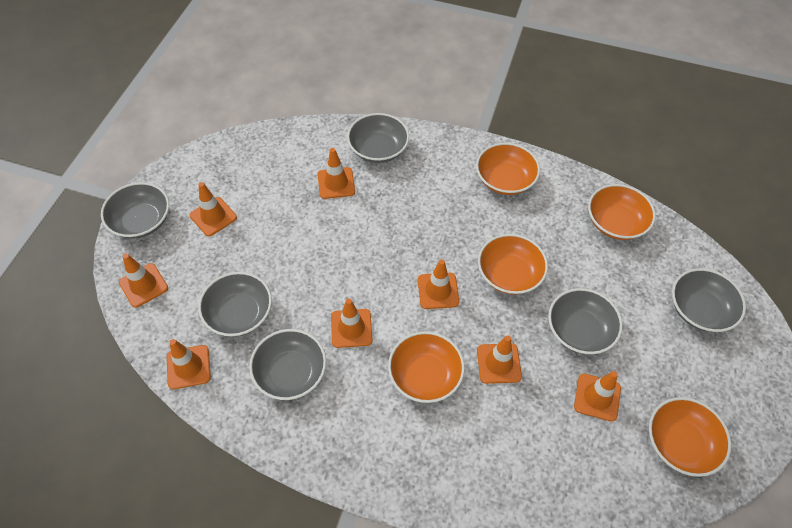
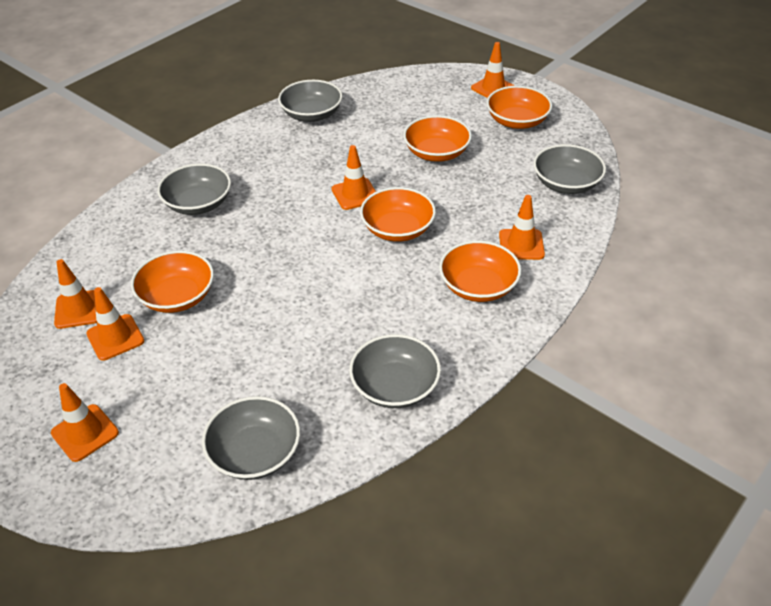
grey bowl: 6 -> 5
orange traffic cone: 8 -> 6

